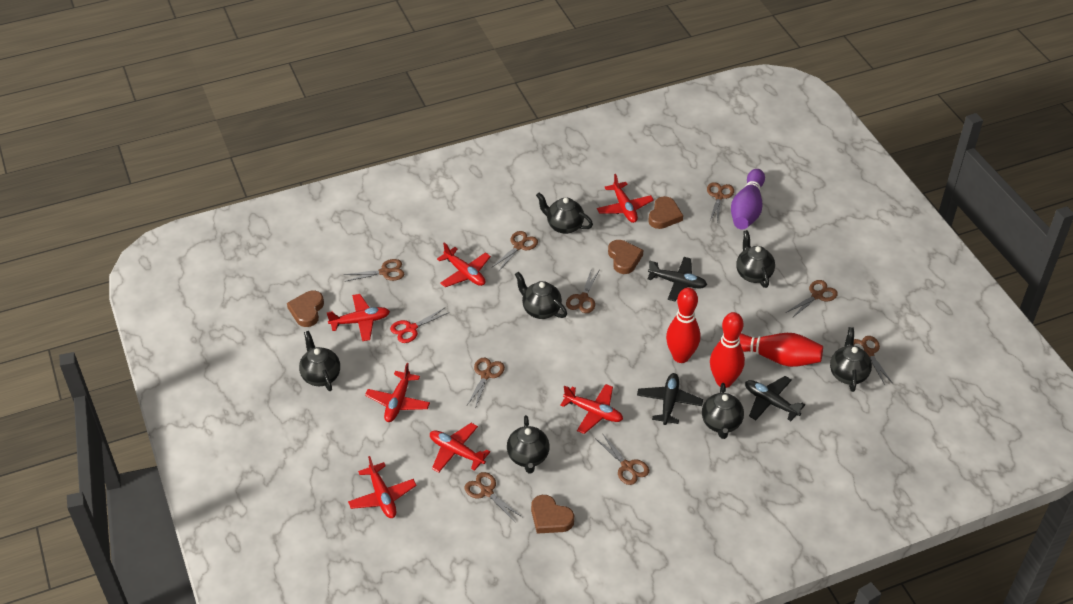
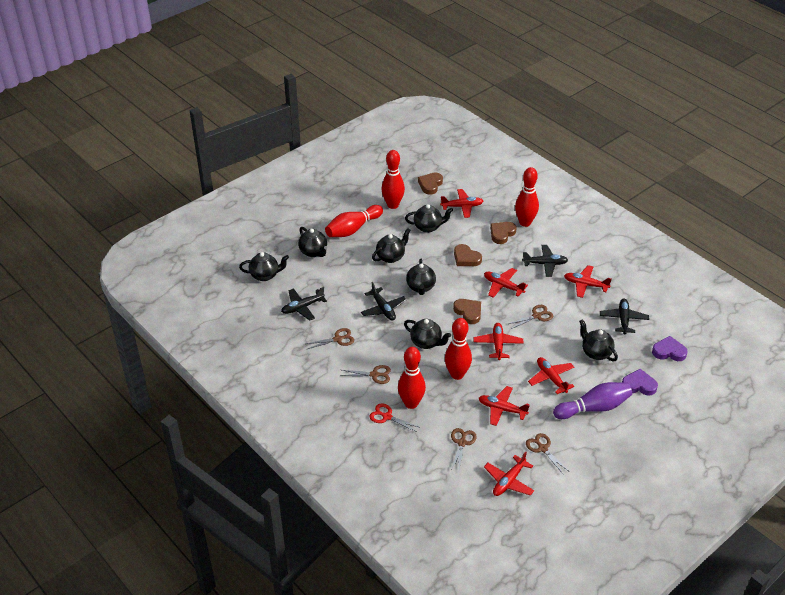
black plane: 3 -> 4
brown scissors: 9 -> 5
purple heart: 0 -> 2
red bowling pin: 3 -> 5

